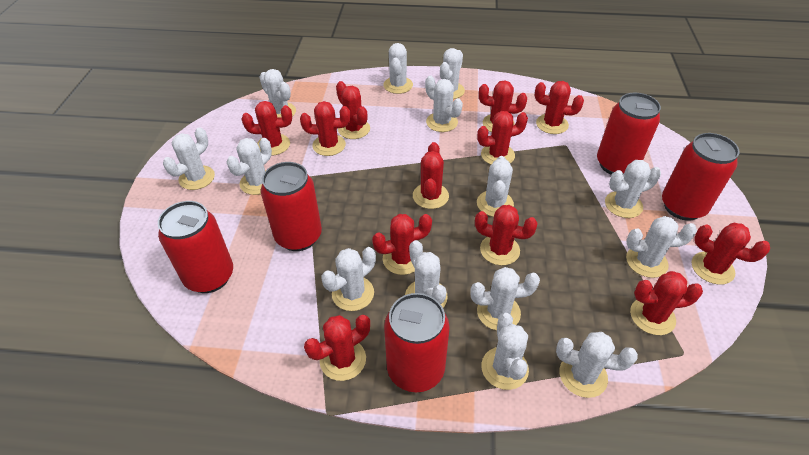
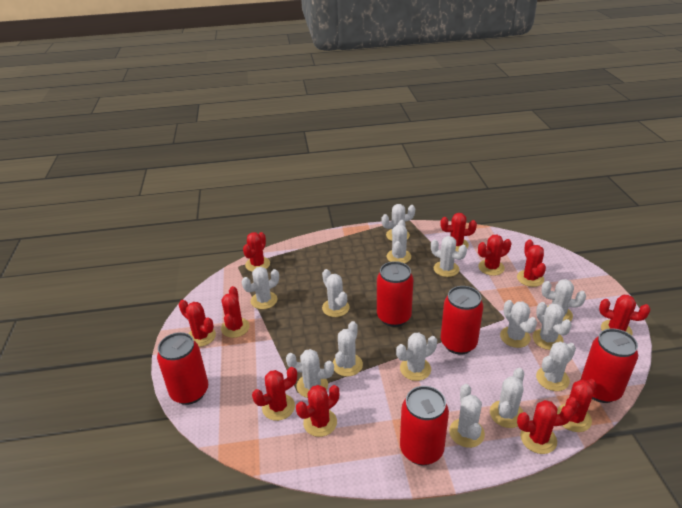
red cactus: 12 -> 11

